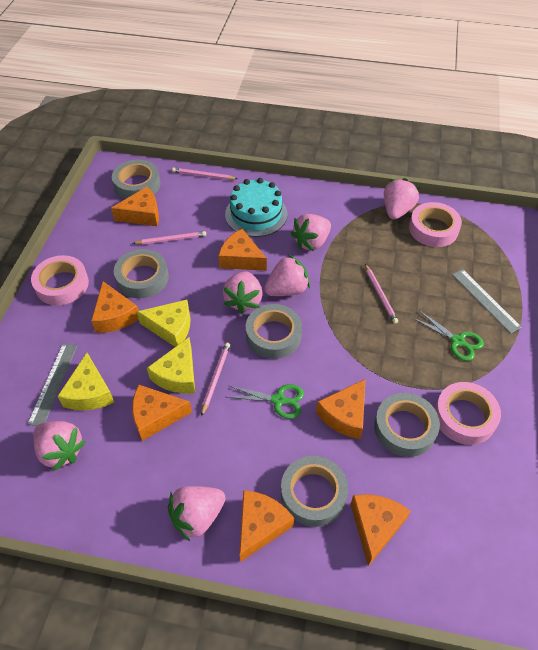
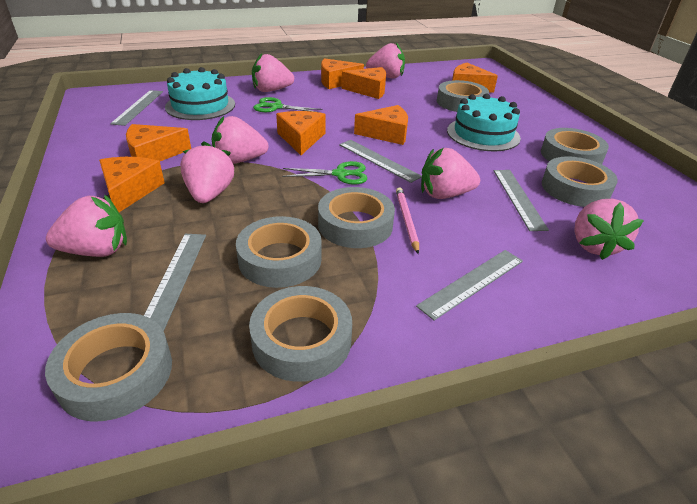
grey ruler: 2 -> 5
grey tape: 5 -> 7
pink pencil: 4 -> 1
pink strawberry: 6 -> 7
pink tape: 3 -> 0
turquoise cake: 1 -> 2
yellow cheese: 3 -> 0

